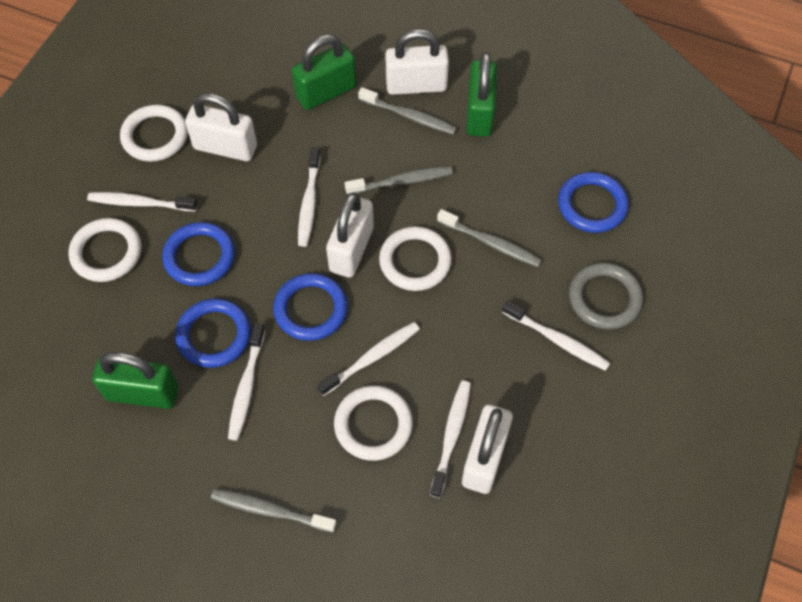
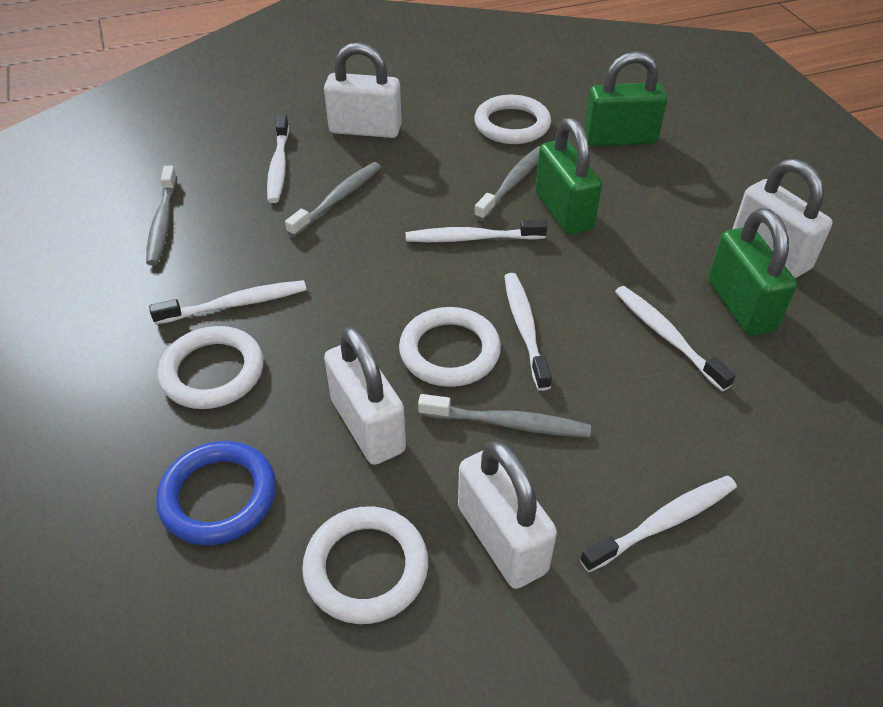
blue ring: 4 -> 1
grey ring: 1 -> 0

